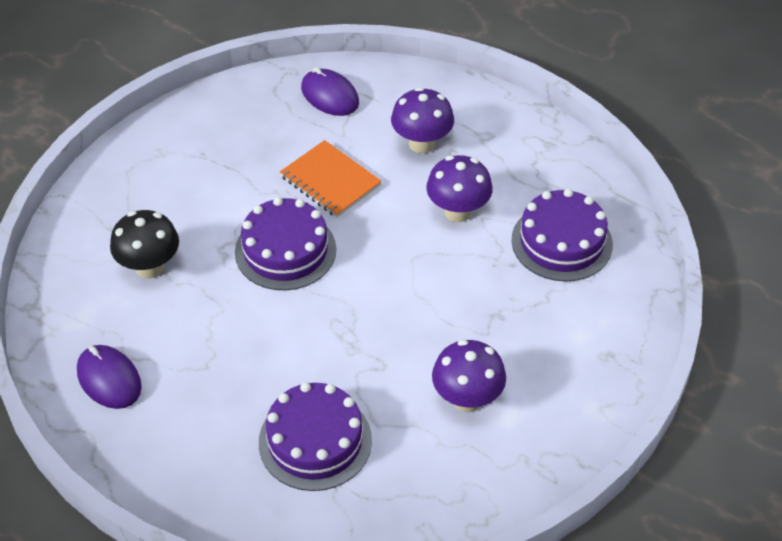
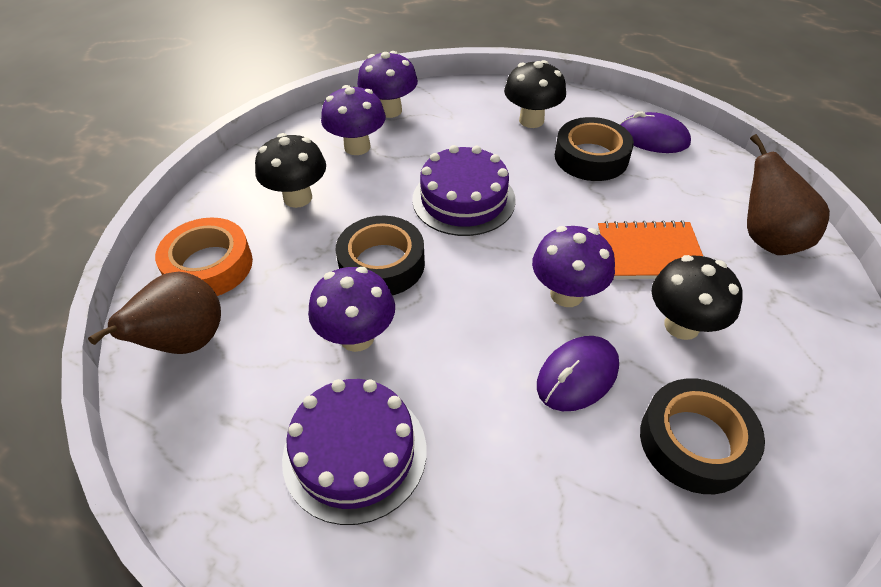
black mushroom: 1 -> 3
black tape: 0 -> 3
brown pear: 0 -> 2
orange tape: 0 -> 1
purple cake: 3 -> 2
purple mushroom: 3 -> 4

